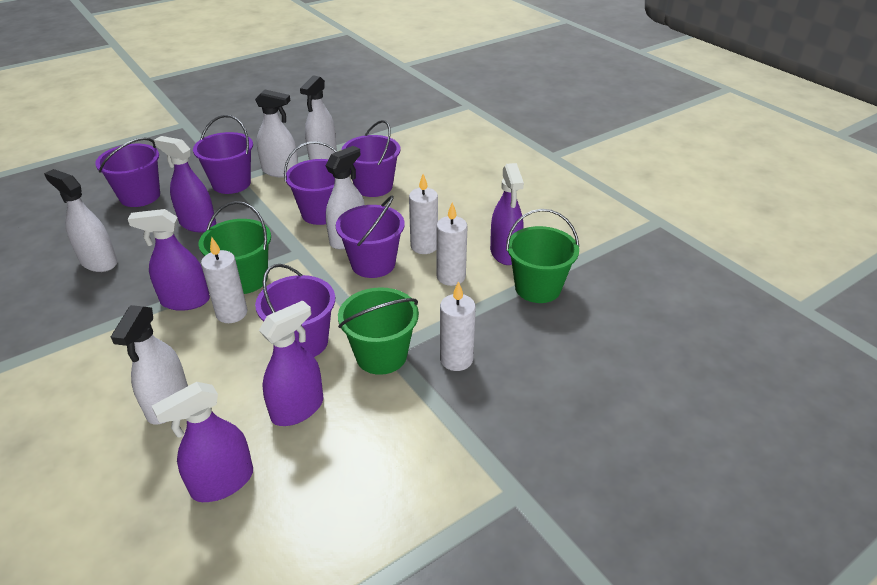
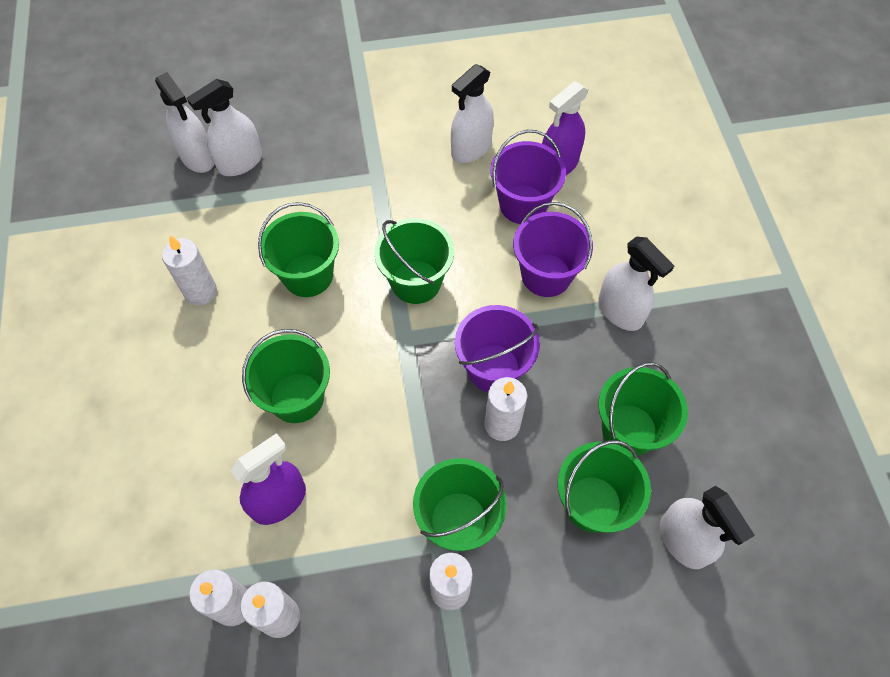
green bucket: 3 -> 6
purple bucket: 6 -> 3
purple spray bottle: 5 -> 2
white candle: 4 -> 5

